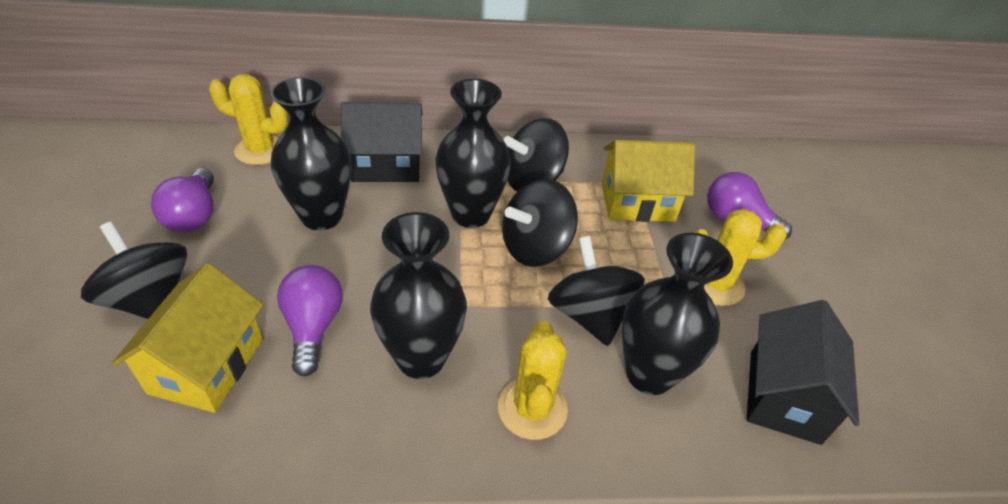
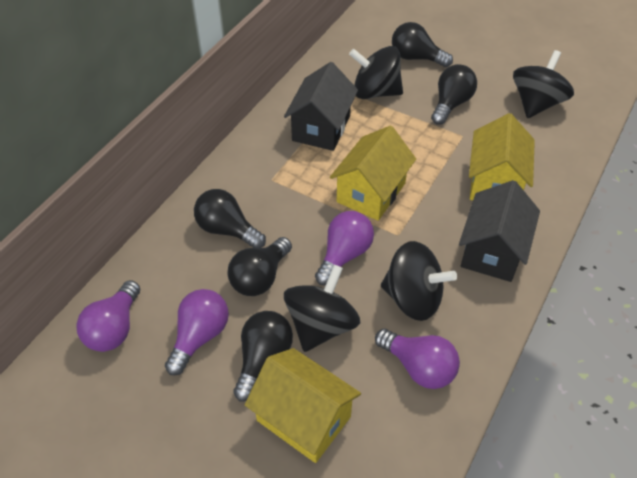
black light bulb: 0 -> 5
black vase: 4 -> 0
purple light bulb: 3 -> 4
yellow cactus: 3 -> 0
yellow house: 2 -> 3

